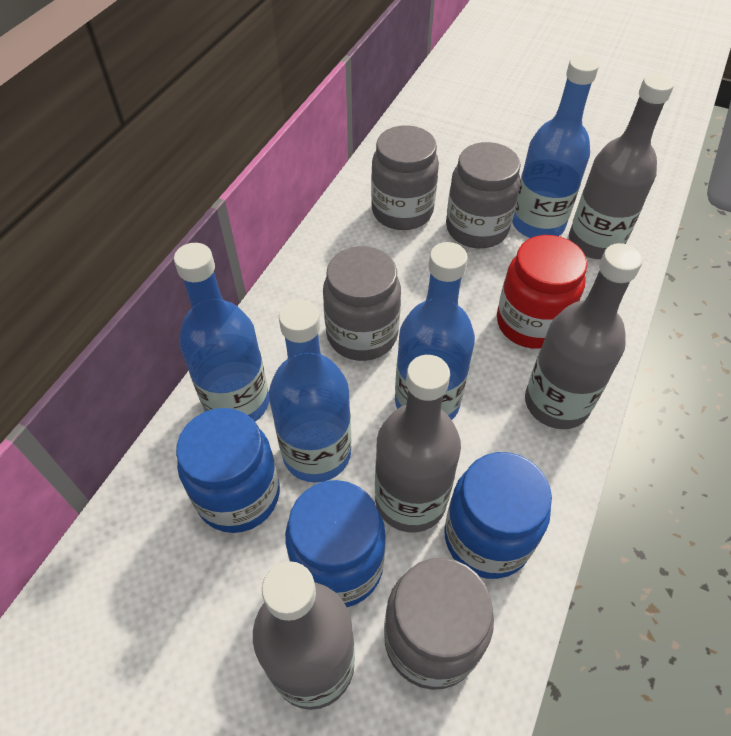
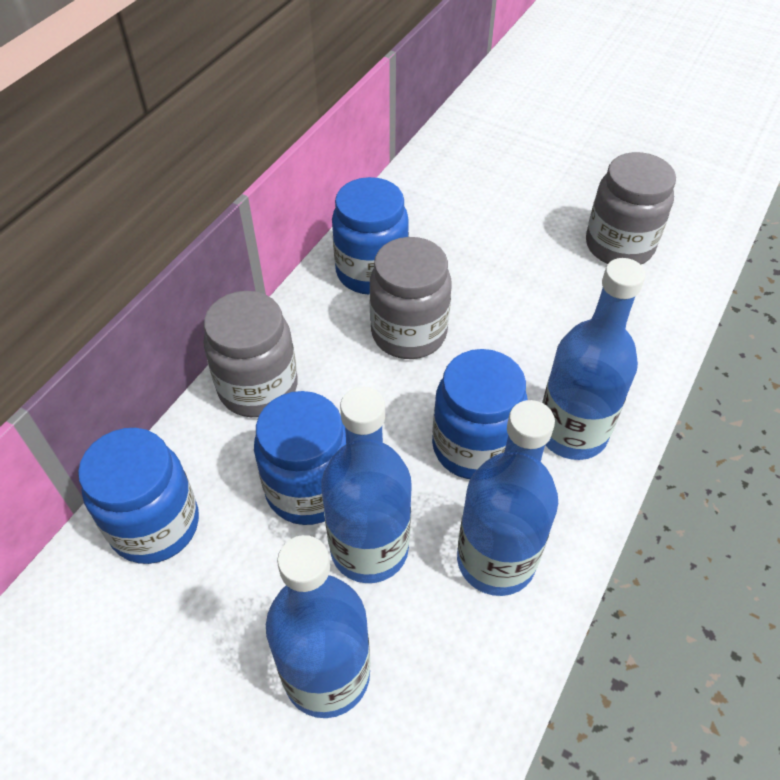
blue jar: 3 -> 4
grey bottle: 4 -> 0
grey jar: 4 -> 3
red jar: 1 -> 0

